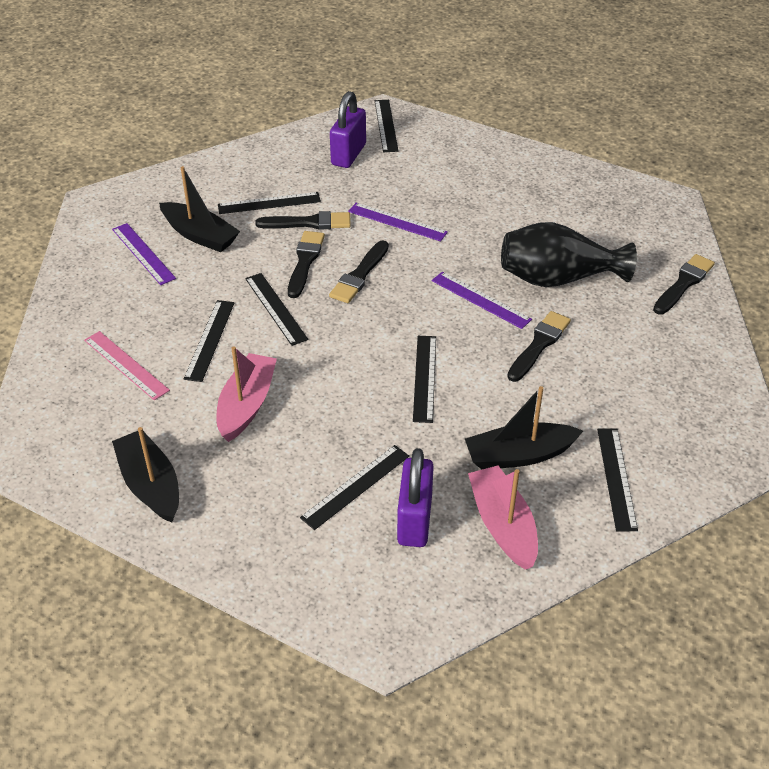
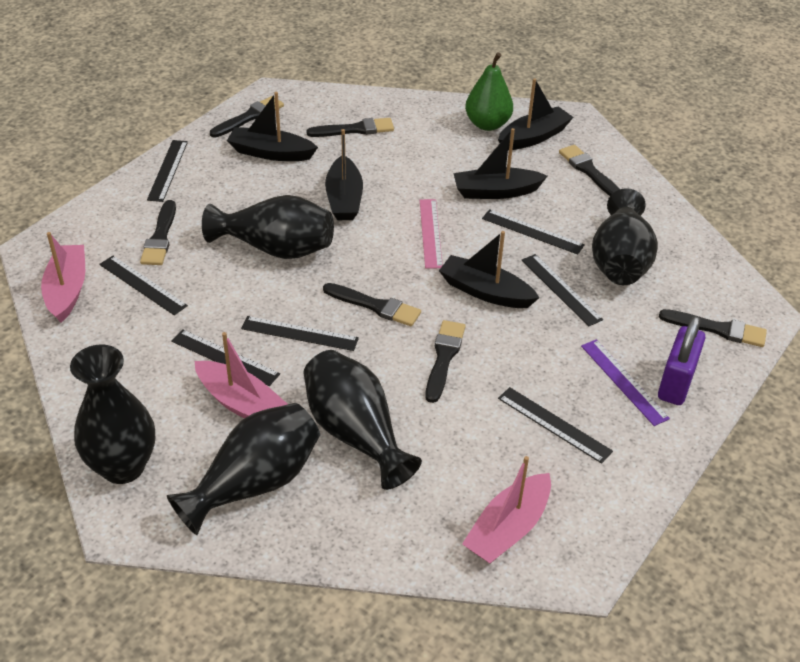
black boat: 3 -> 5
black brush: 5 -> 7
black vase: 1 -> 5
green pear: 0 -> 1
pink boat: 2 -> 3
purple padlock: 2 -> 1
purple ruler: 3 -> 1

